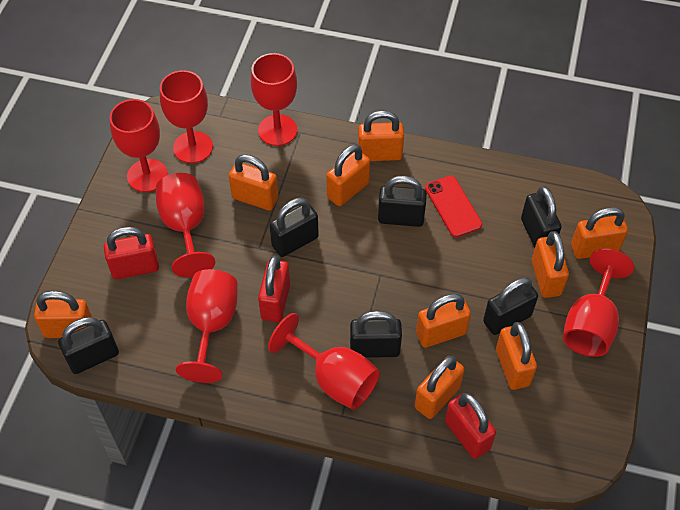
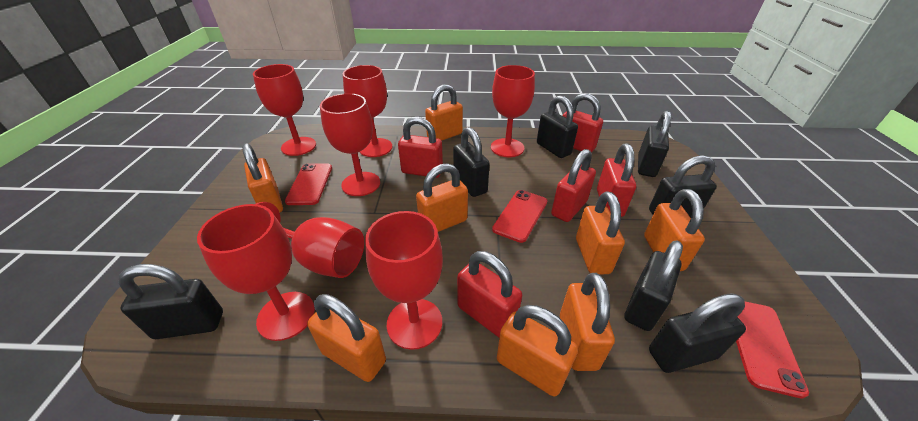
black padlock: 6 -> 7
orange padlock: 9 -> 8
red padlock: 3 -> 5
red phone: 1 -> 3

